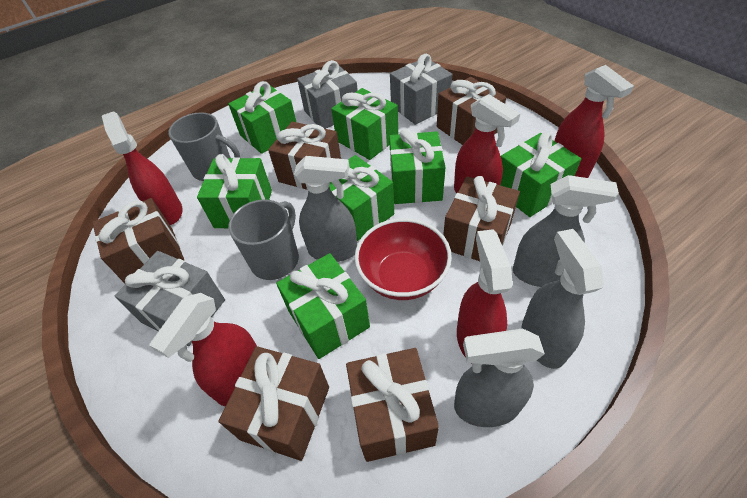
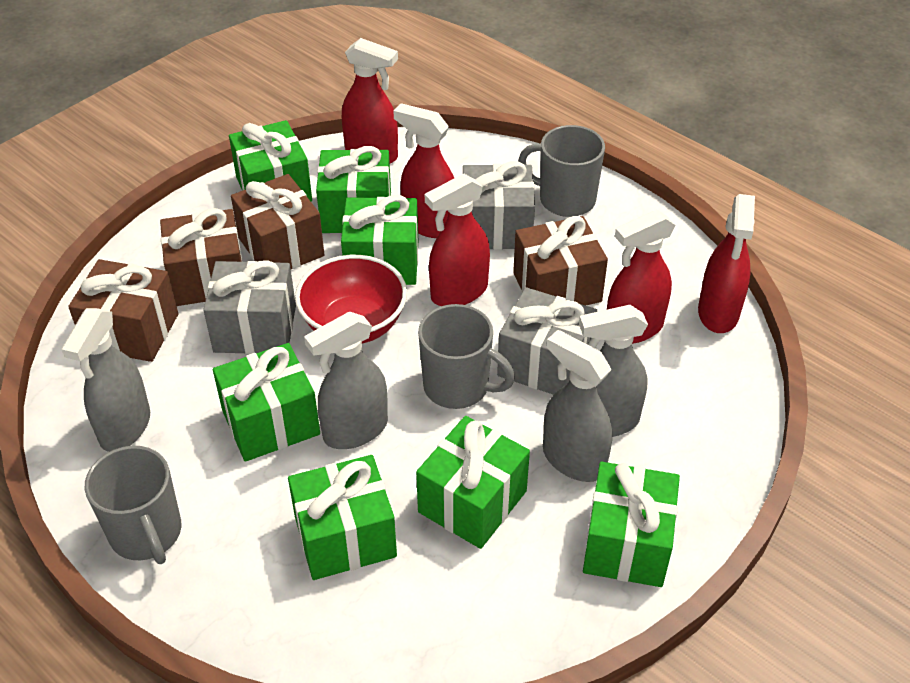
brown gift: 6 -> 4
grey mug: 2 -> 3

